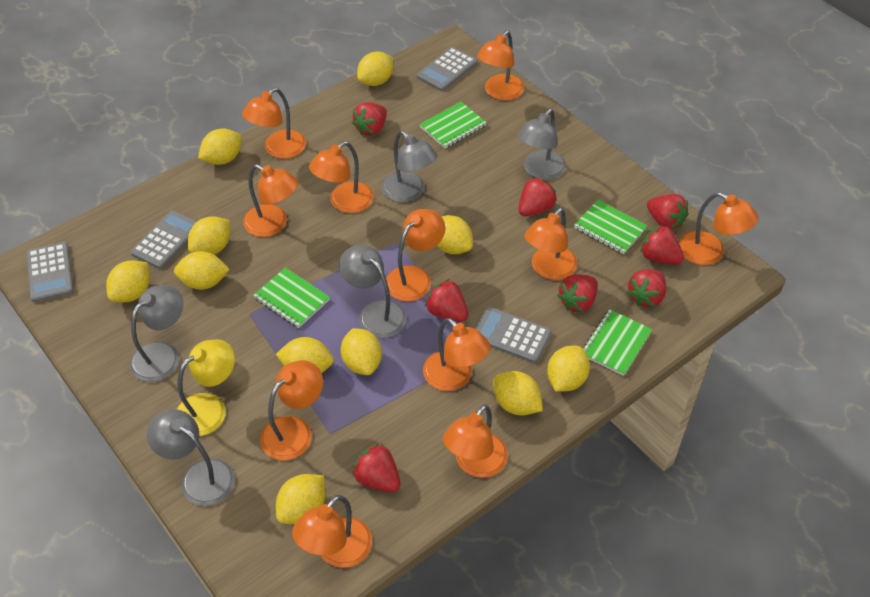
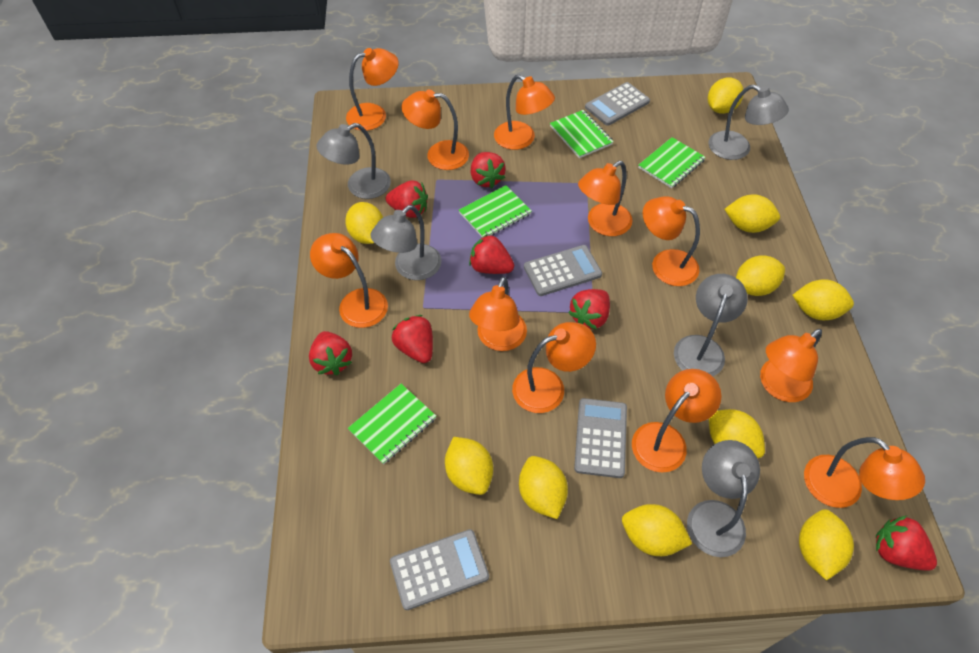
red strawberry: 8 -> 7
yellow lamp: 1 -> 0
yellow lemon: 11 -> 10

